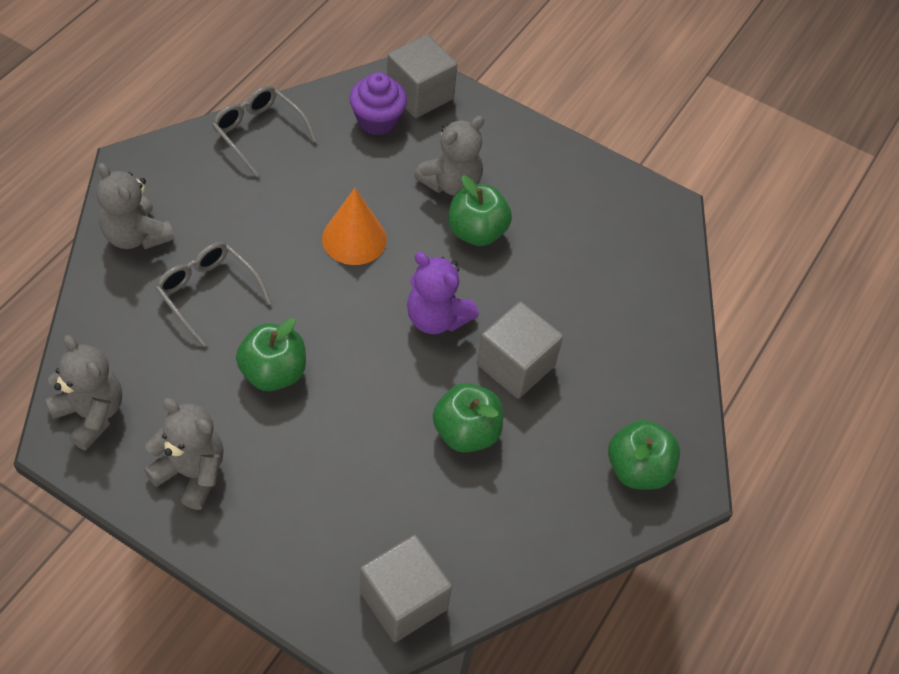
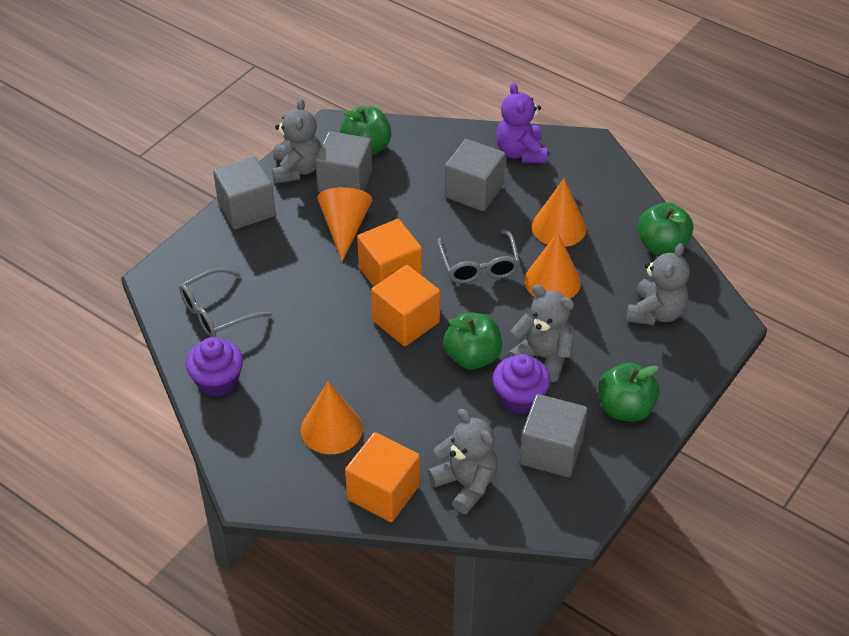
grey cube: 3 -> 4
orange cone: 1 -> 4
orange cube: 0 -> 3
purple cupcake: 1 -> 2

